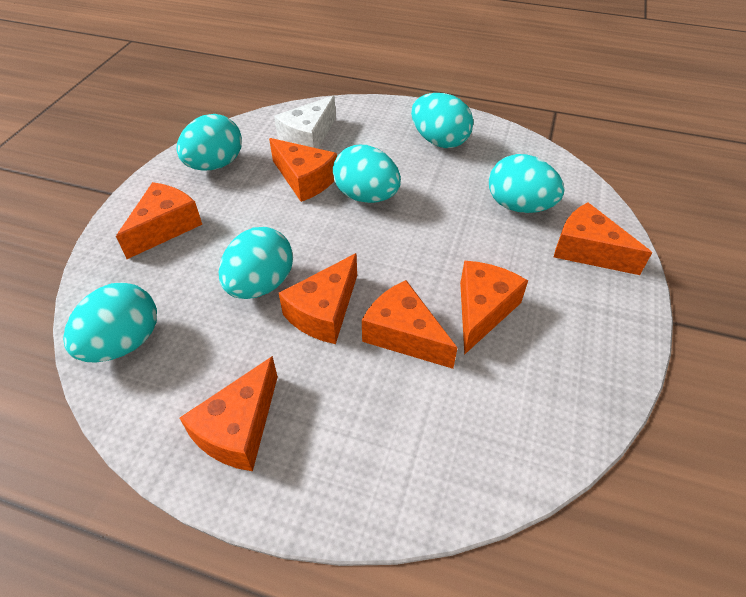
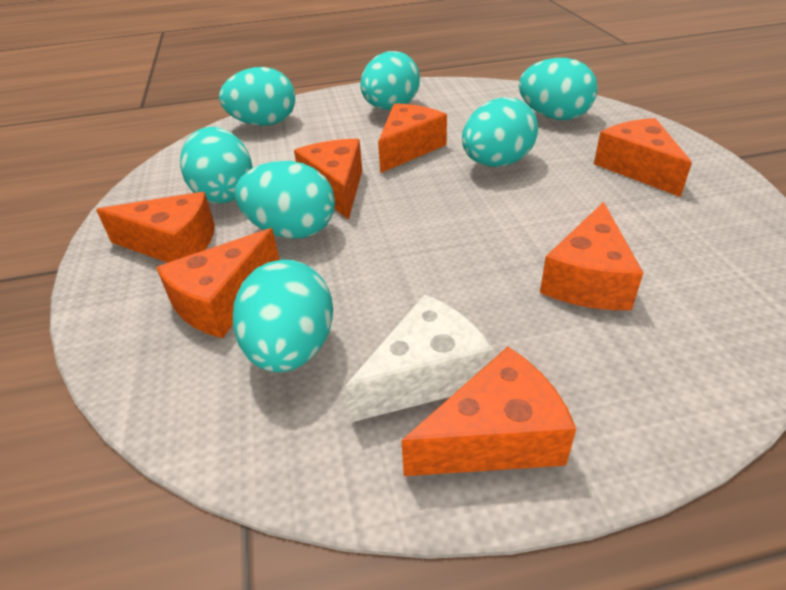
turquoise egg: 6 -> 7

